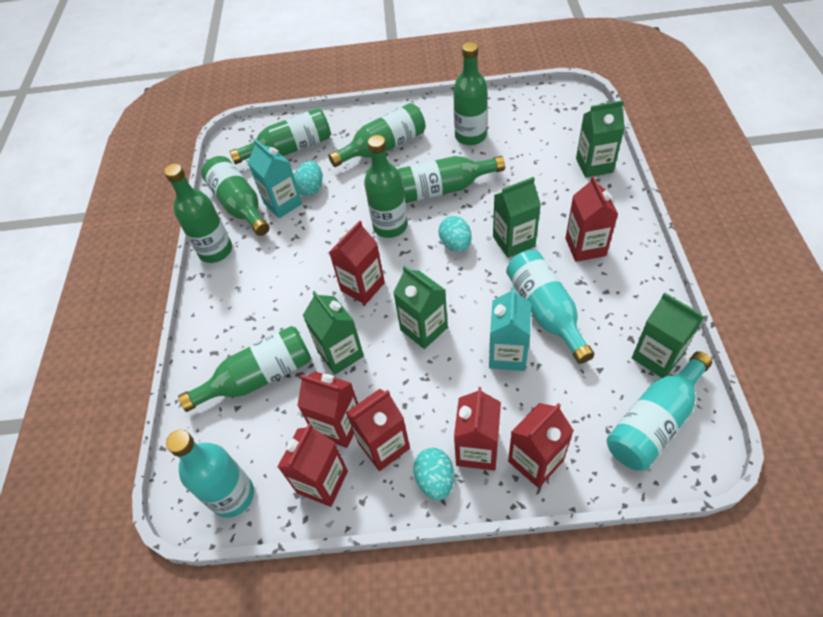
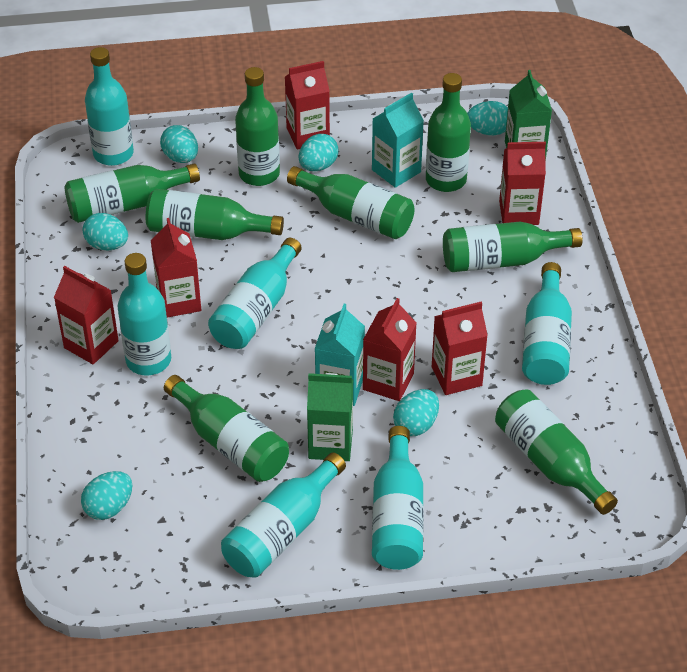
green carton: 5 -> 2
red carton: 7 -> 6
turquoise bottle: 3 -> 6
turquoise egg: 3 -> 6

